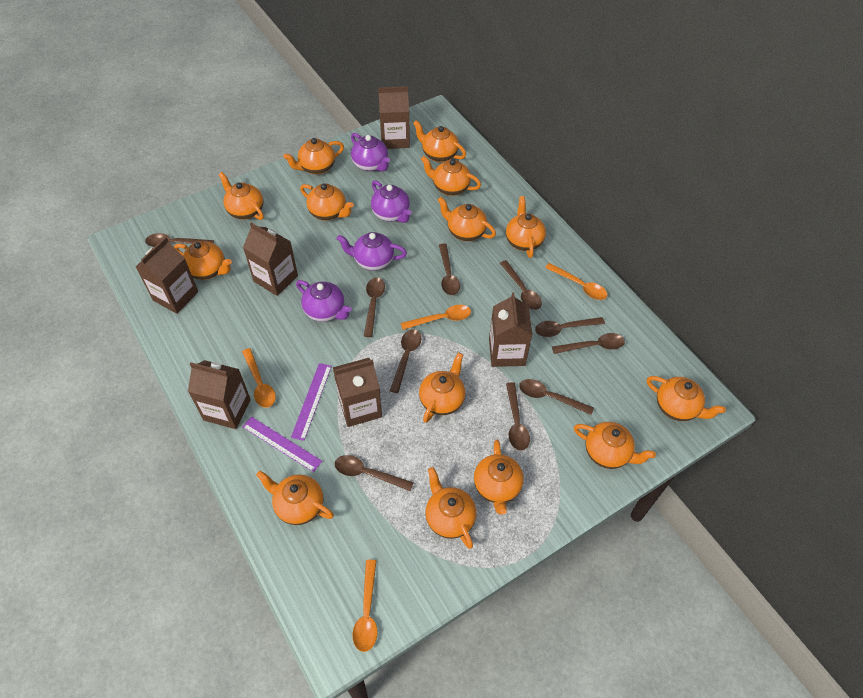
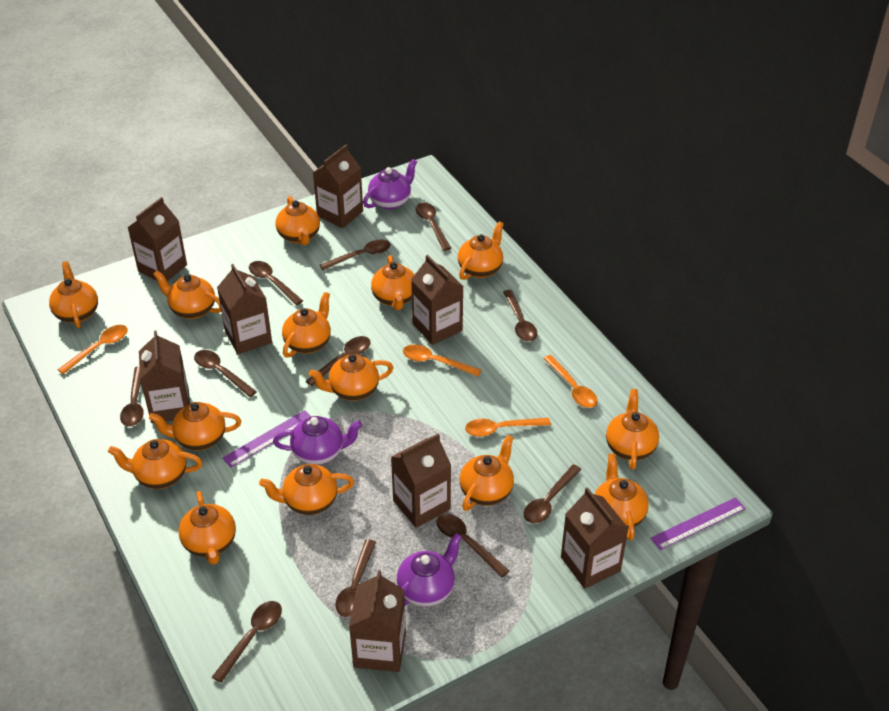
brown carton: 6 -> 8
brown spoon: 10 -> 11
purple teapot: 4 -> 3

